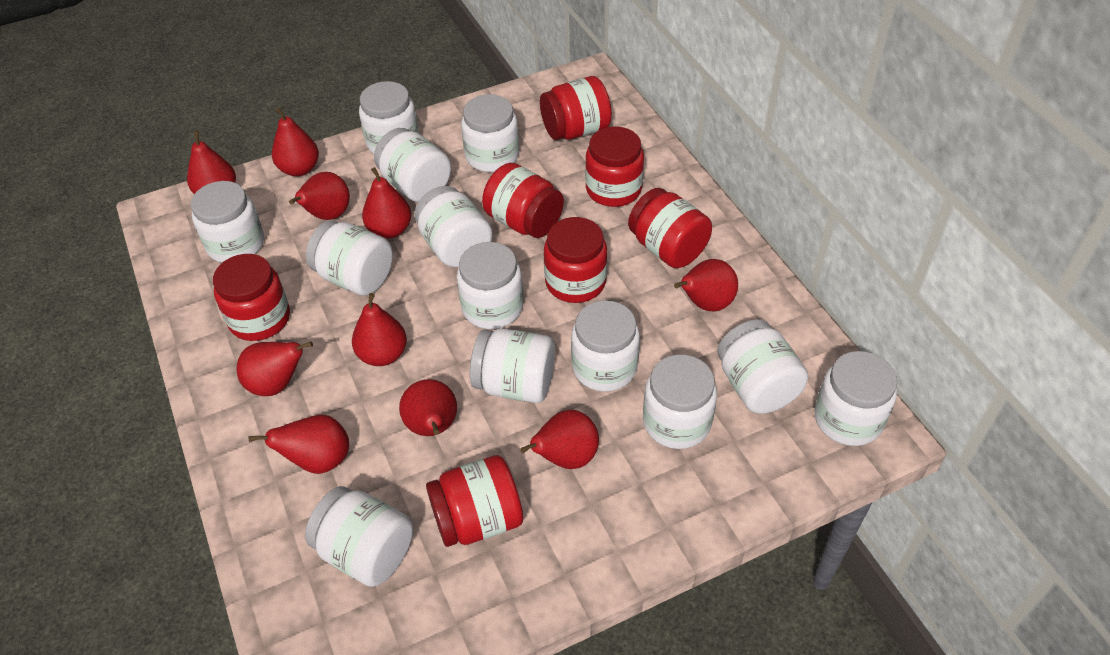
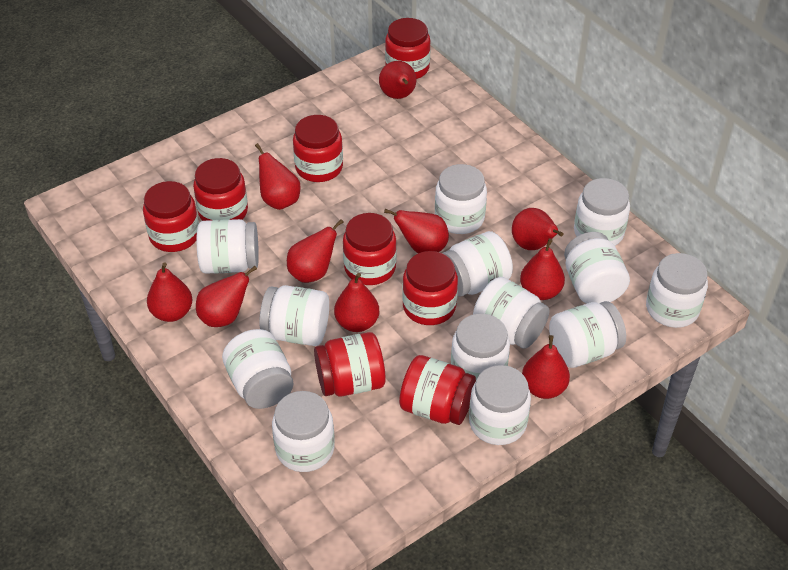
red jar: 7 -> 8

